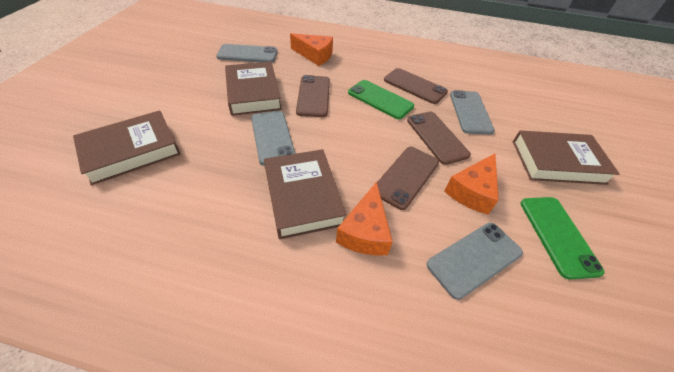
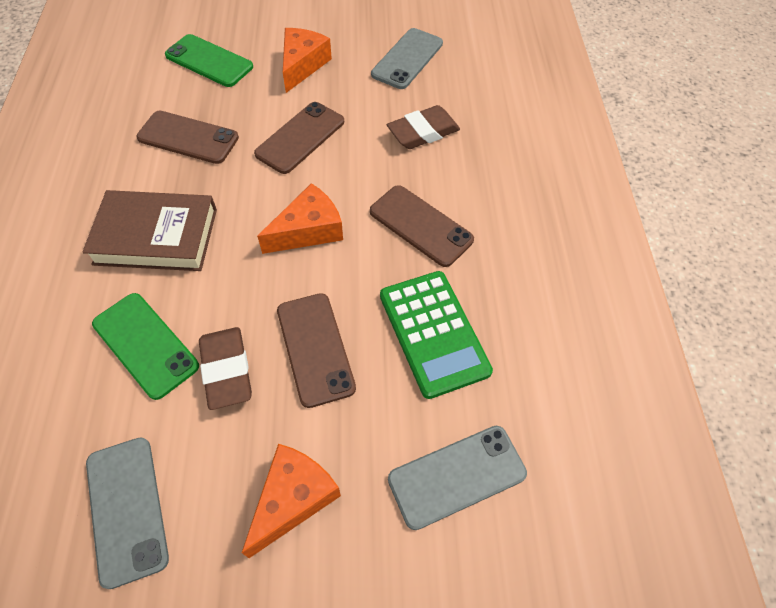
brown book: 4 -> 1
brown eraser: 0 -> 2
green calculator: 0 -> 1
grey phone: 4 -> 3

